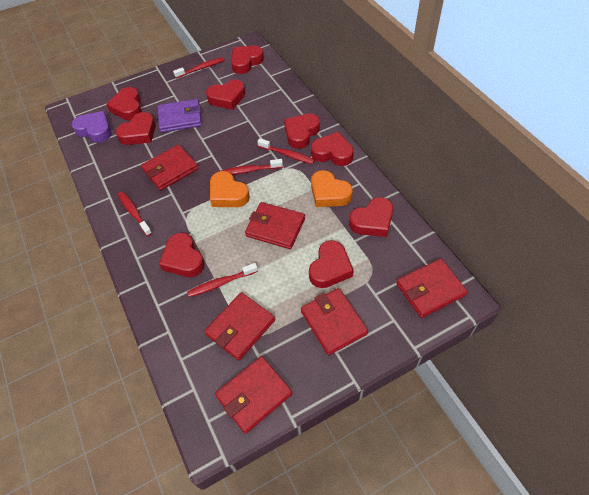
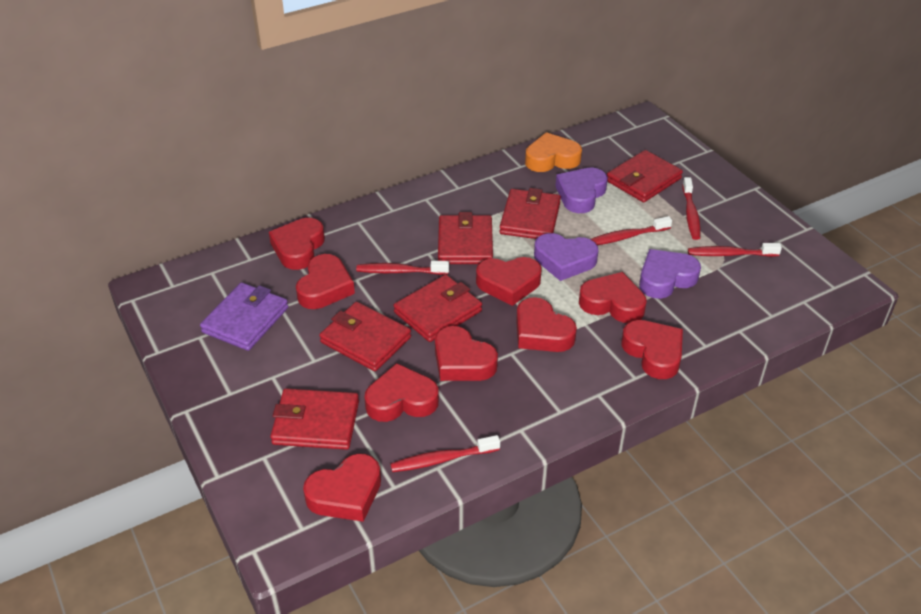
orange heart: 2 -> 1
purple heart: 1 -> 3

